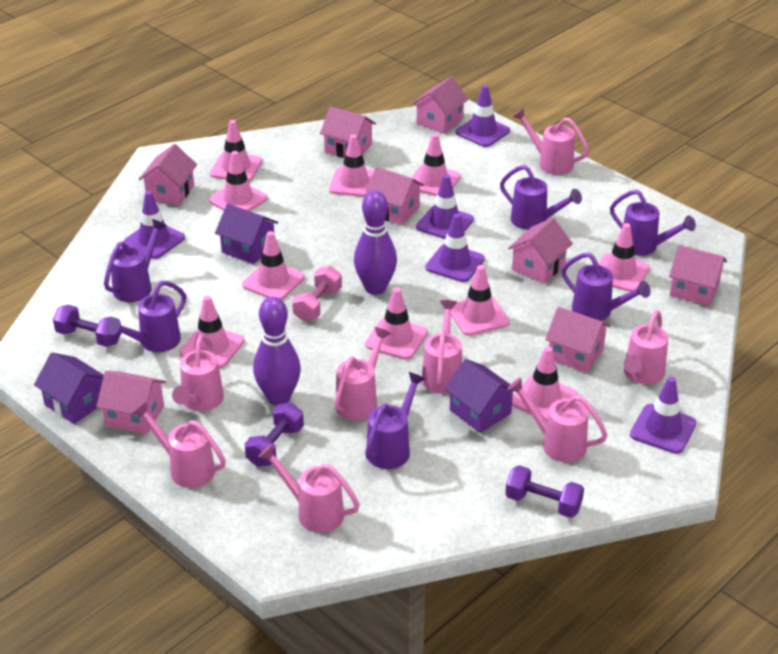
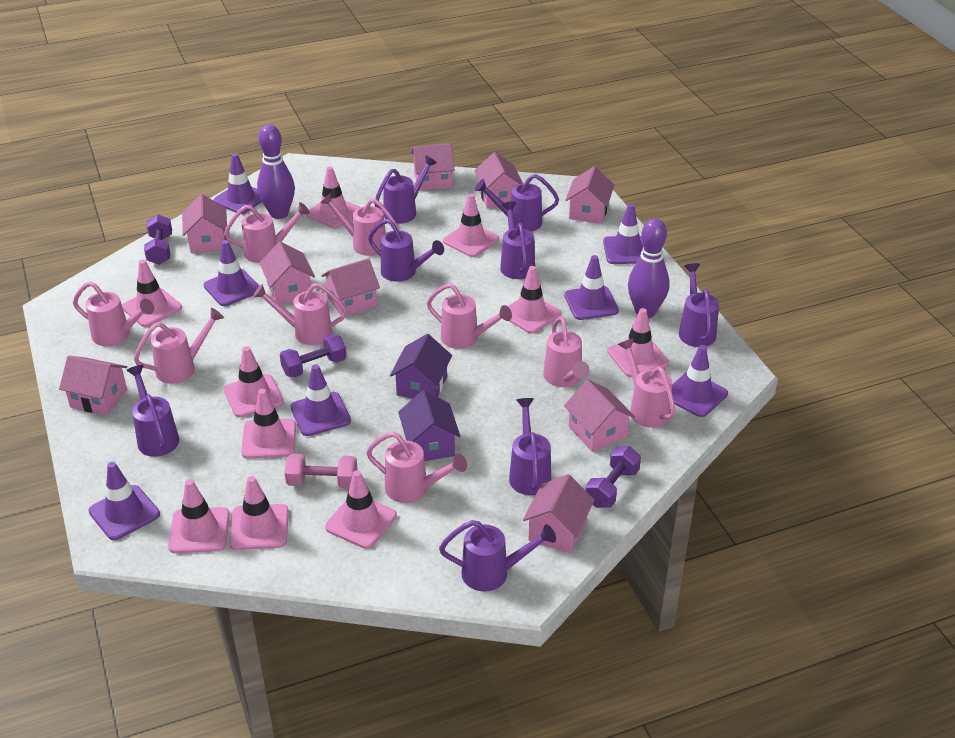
pink house: 8 -> 9
pink watering can: 8 -> 9
purple house: 3 -> 2
purple traffic cone: 5 -> 7
purple watering can: 6 -> 8

